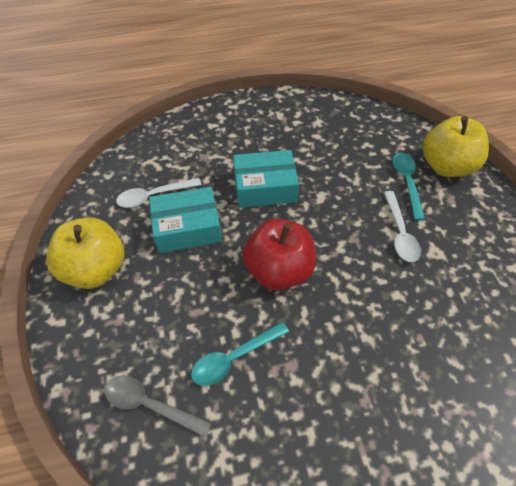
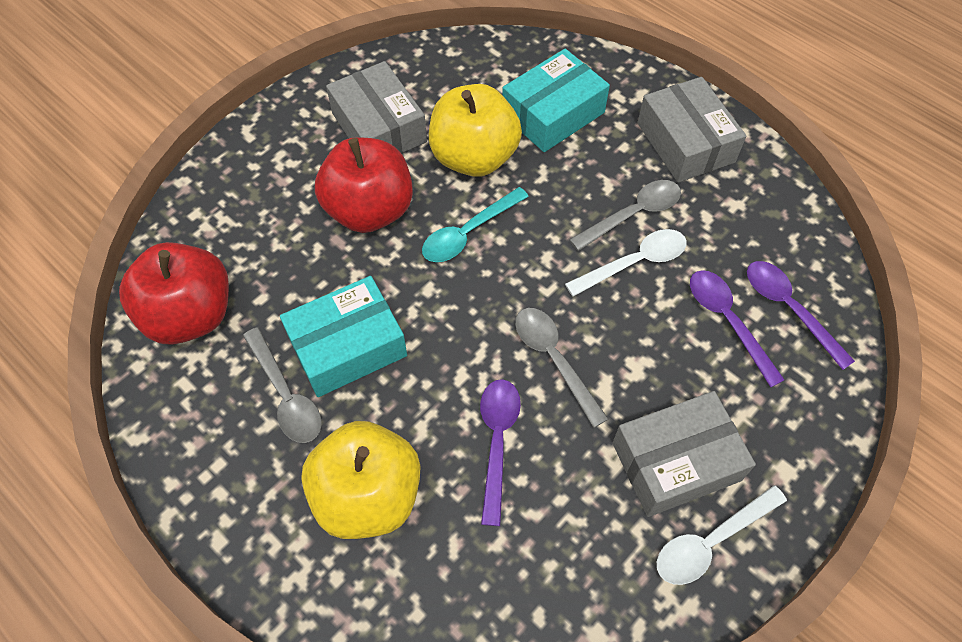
grey box: 0 -> 3
grey spoon: 1 -> 3
purple spoon: 0 -> 3
red apple: 1 -> 2
turquoise spoon: 2 -> 1

